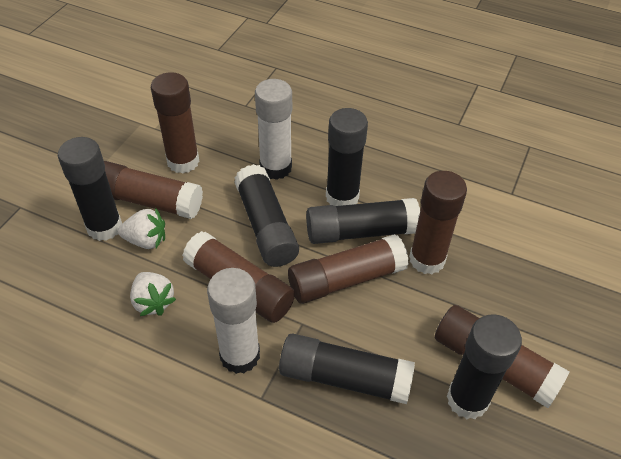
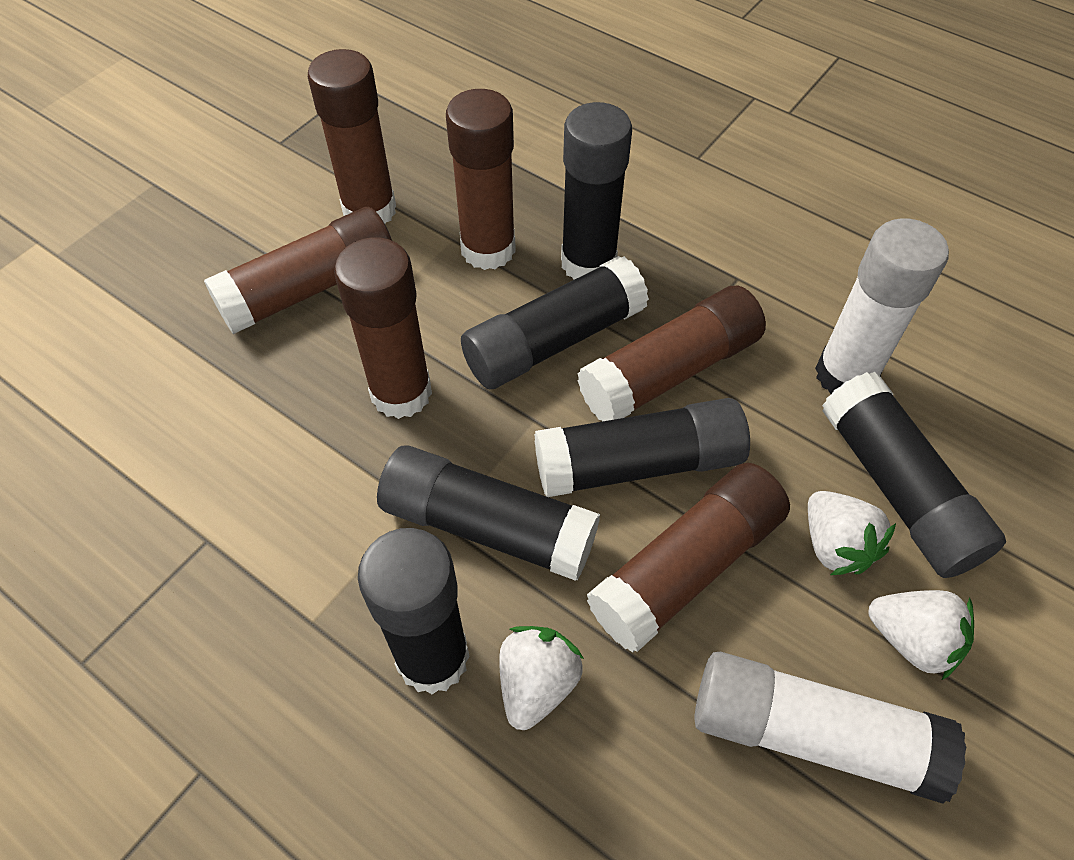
white strawberry: 2 -> 3

